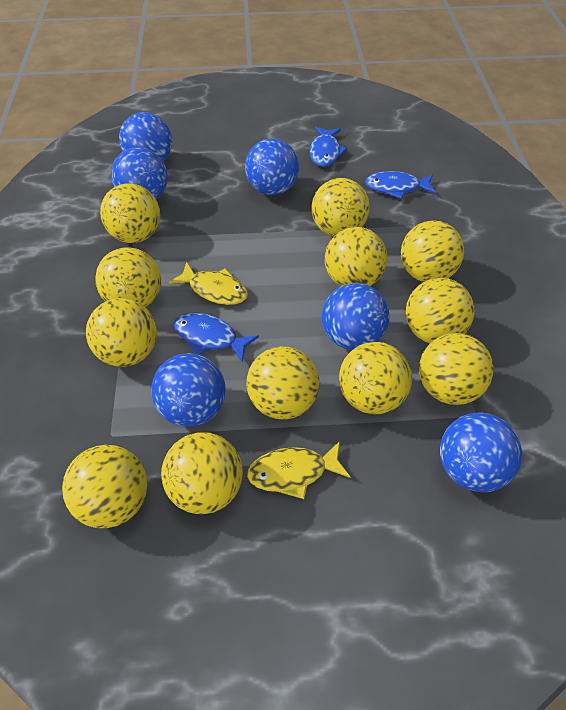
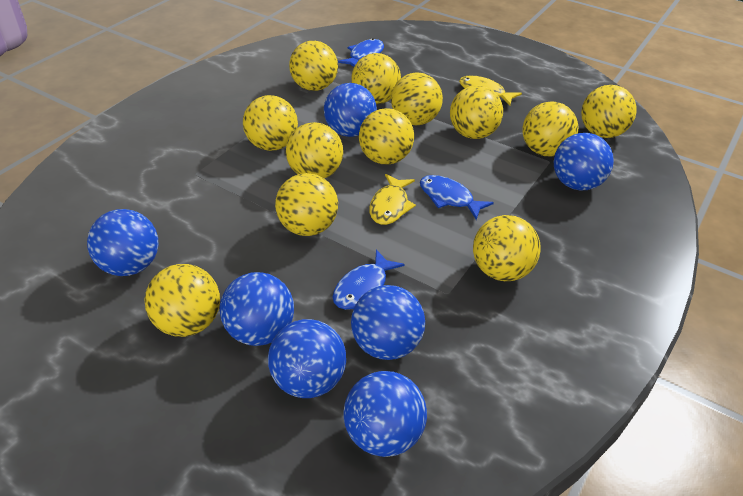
blue ball: 6 -> 7

